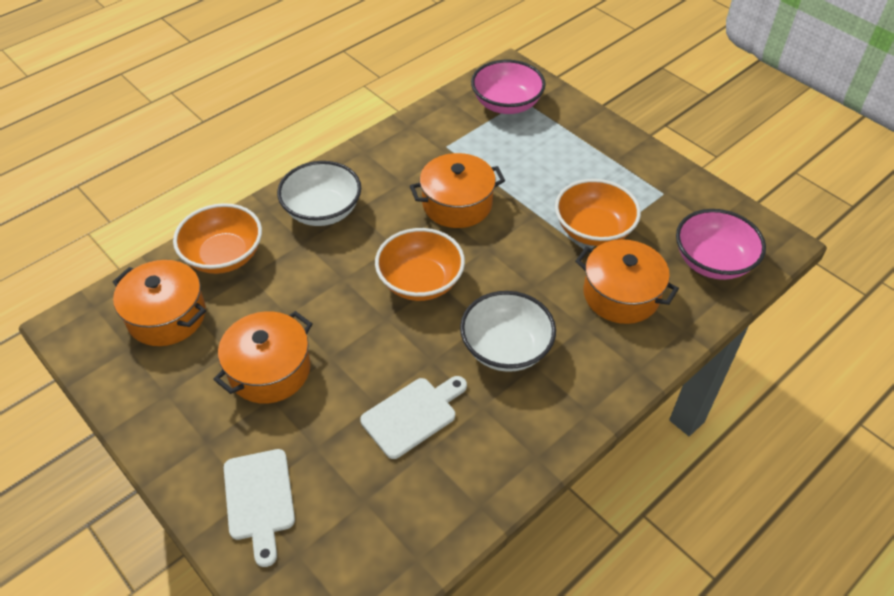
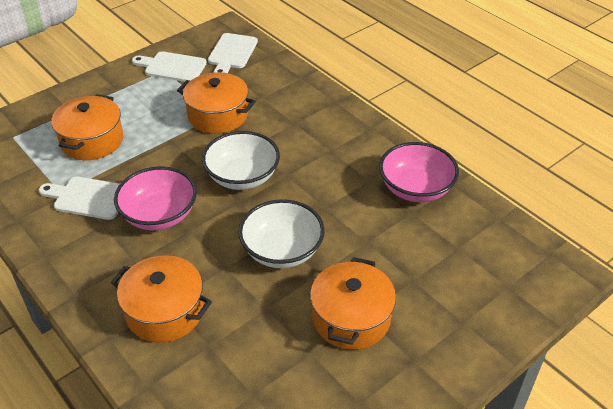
orange bowl: 3 -> 0
white cutting board: 2 -> 3

